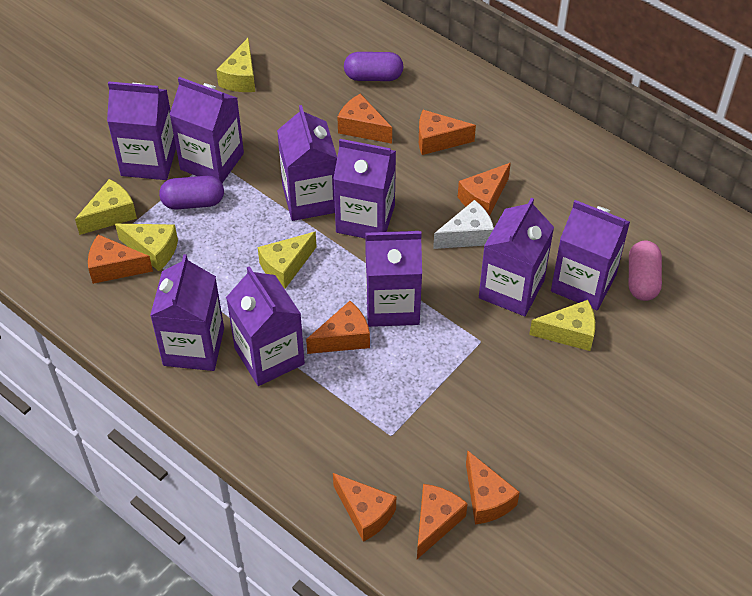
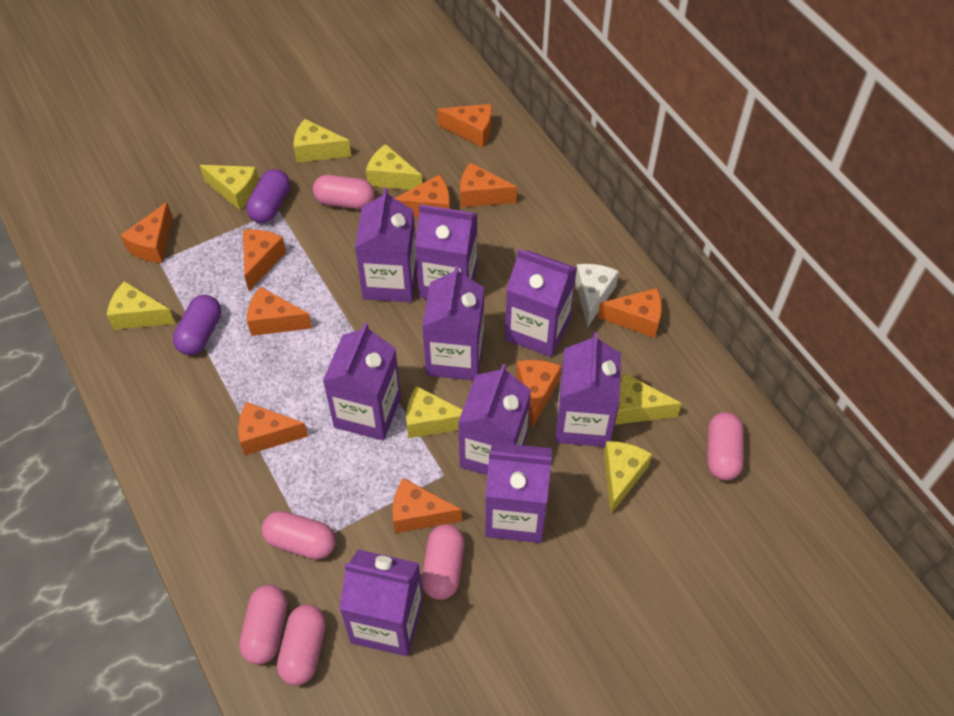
orange cheese: 8 -> 10
pink capsule: 1 -> 6
yellow cheese: 5 -> 7

